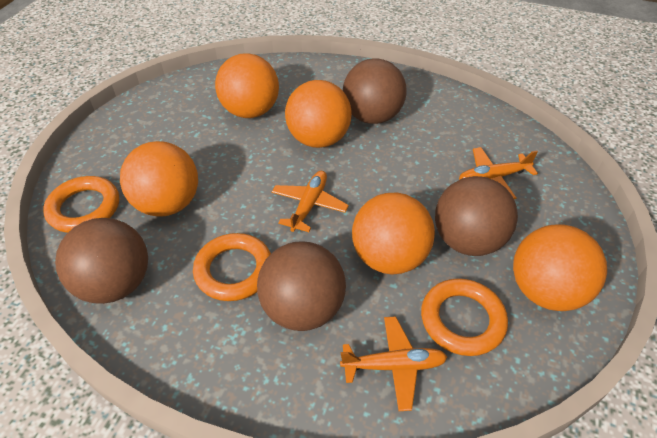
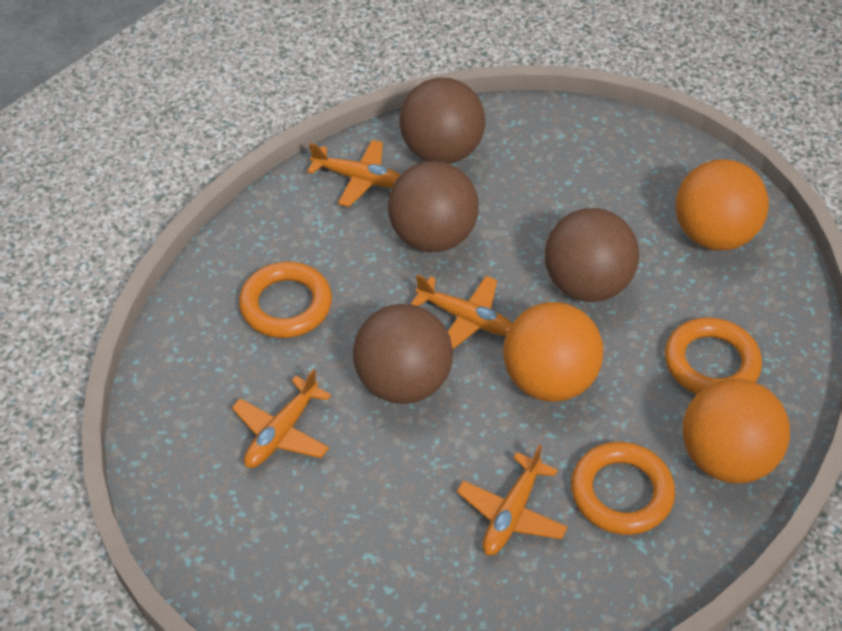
orange ball: 5 -> 3
orange plane: 3 -> 4

